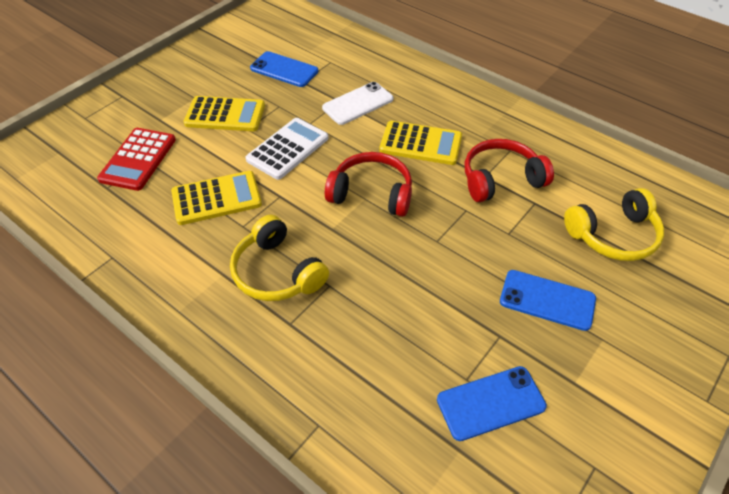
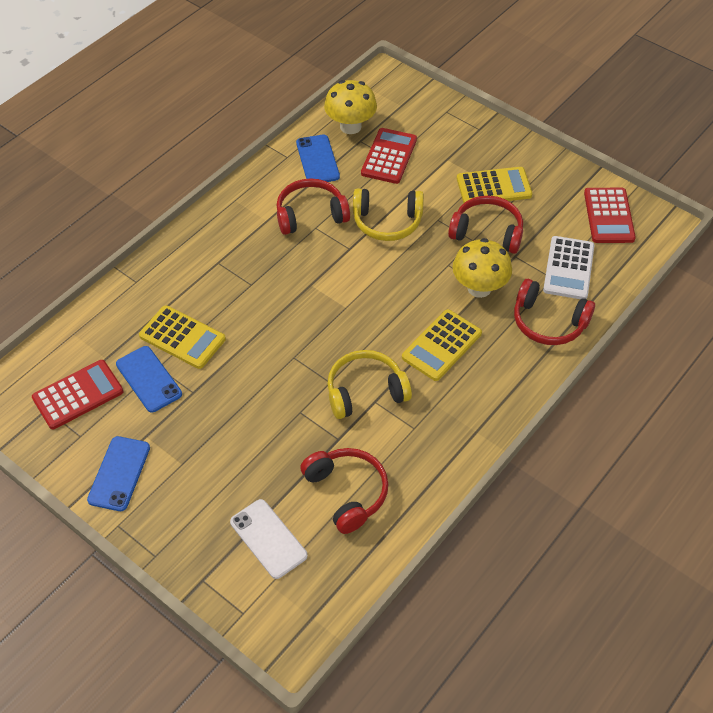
red calculator: 1 -> 3
red headphones: 2 -> 4
yellow mushroom: 0 -> 2

